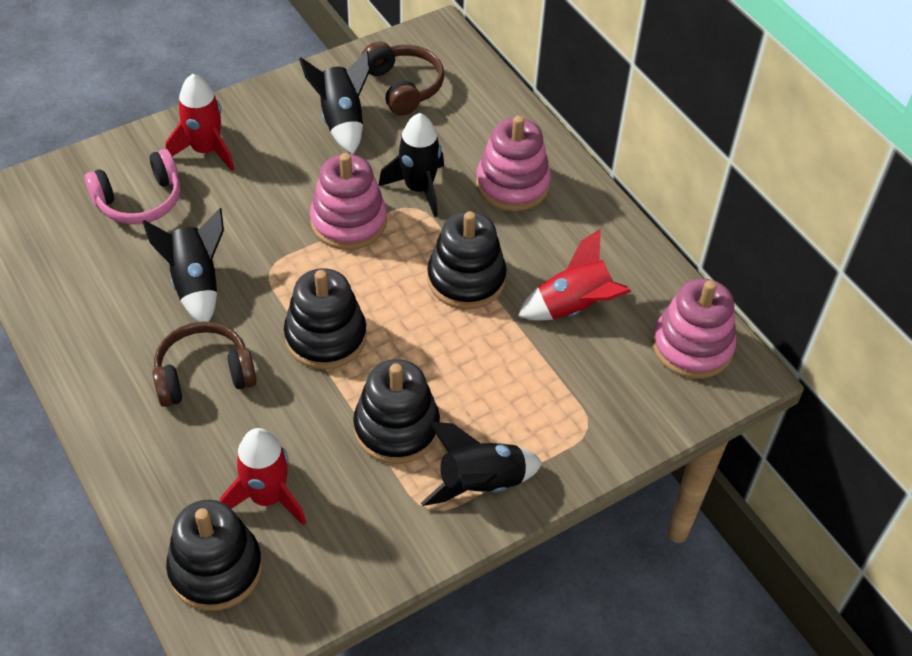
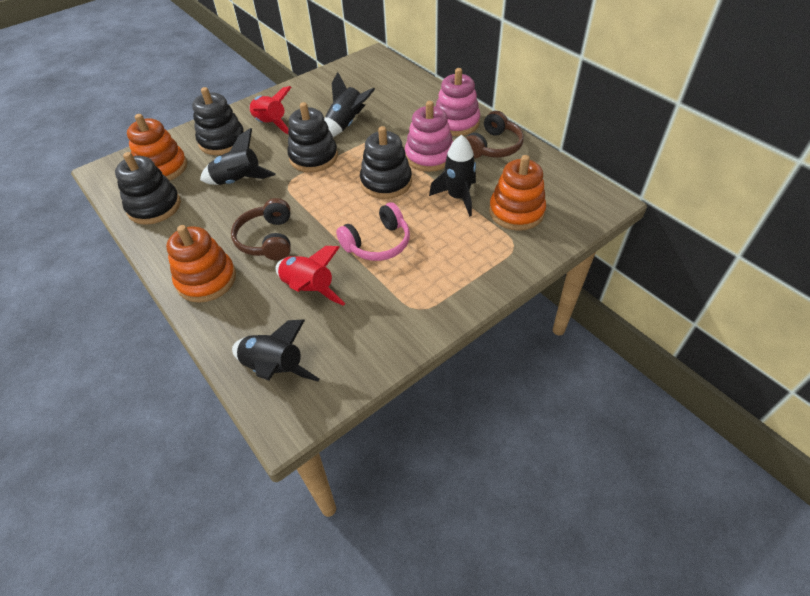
orange stacking toy: 0 -> 3
pink stacking toy: 3 -> 2
red rocket: 3 -> 2

